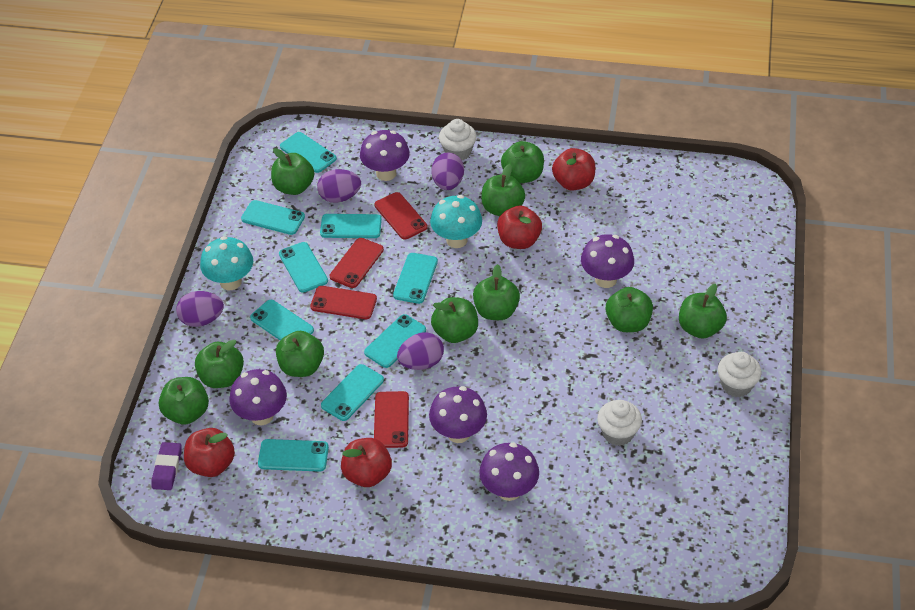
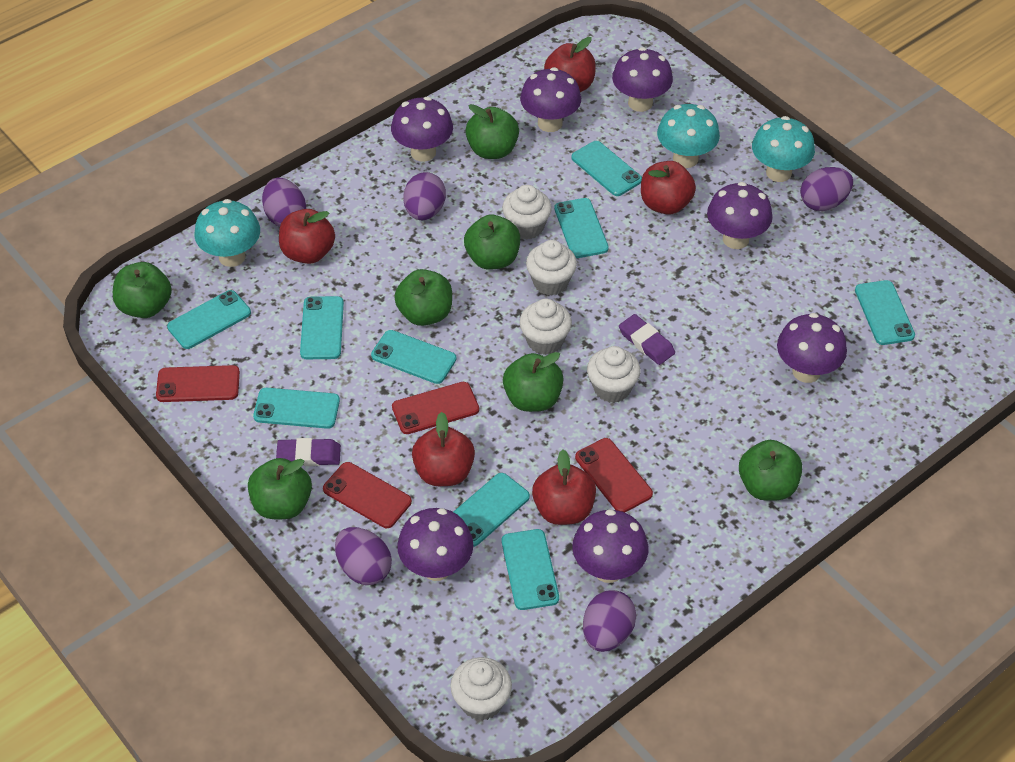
green apple: 10 -> 7
purple egg: 4 -> 5
purple eraser: 1 -> 2
purple mushroom: 5 -> 7
red apple: 4 -> 5
turquoise mushroom: 2 -> 3
white cupcake: 3 -> 5

